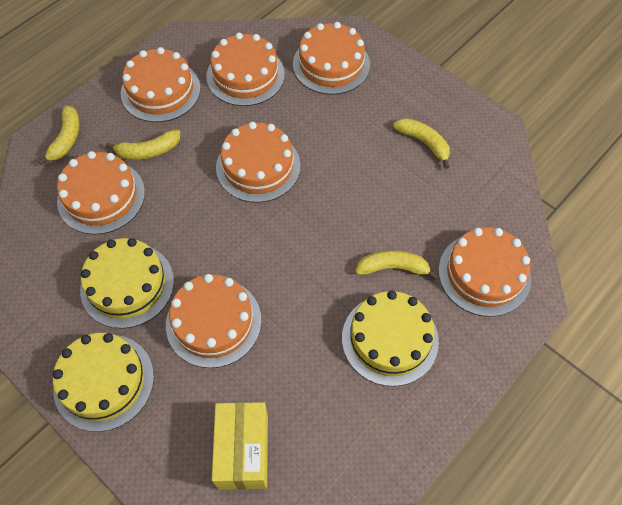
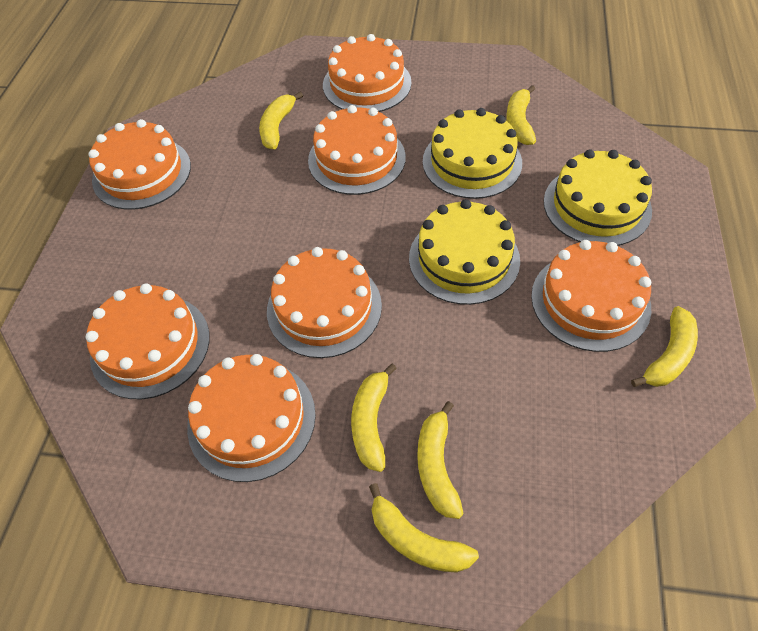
yellow banana: 4 -> 6
yellow box: 1 -> 0

